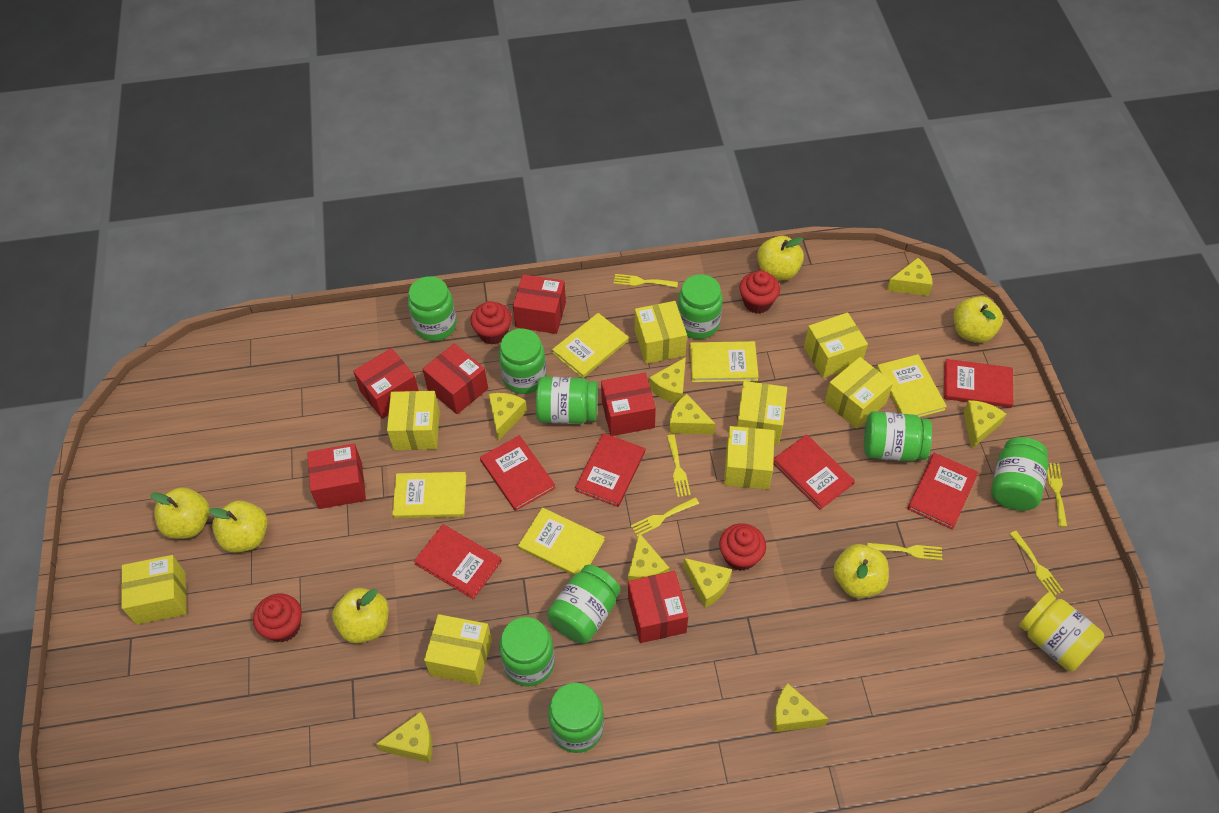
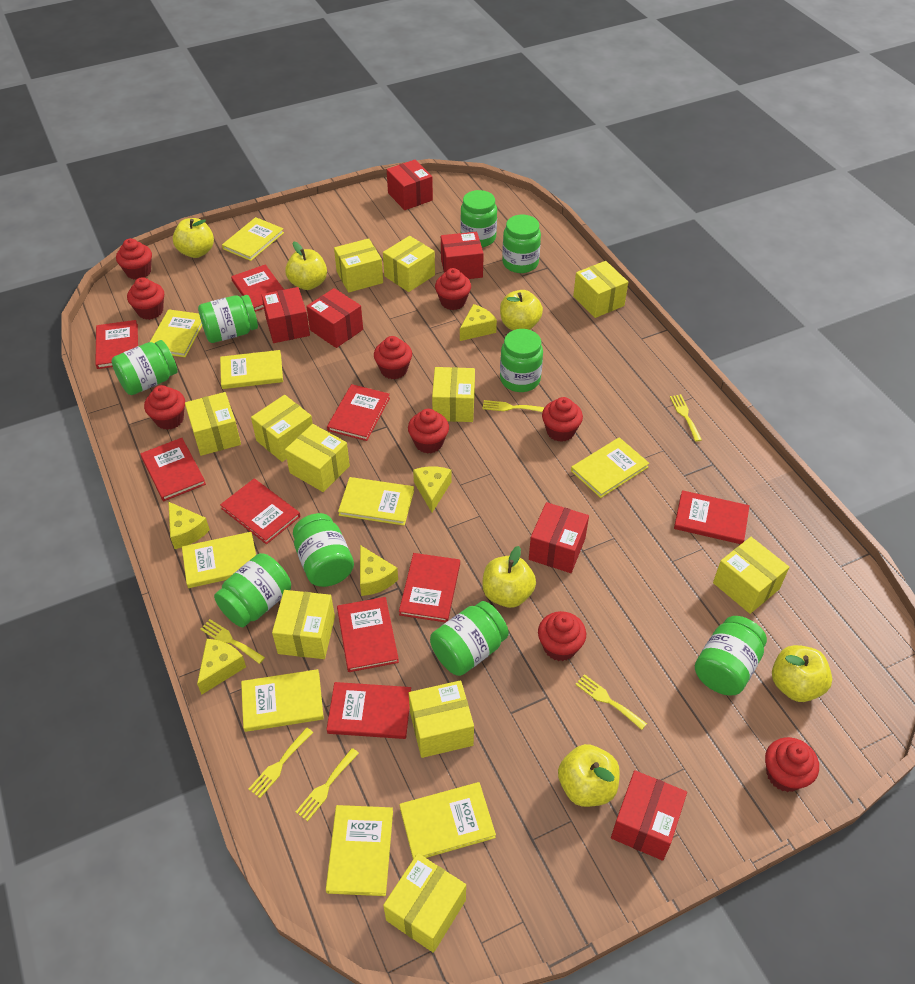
red book: 6 -> 9
red cupcake: 4 -> 9
yellow book: 5 -> 9
yellow box: 8 -> 11
yellow cheese: 9 -> 5
yellow jar: 1 -> 0

